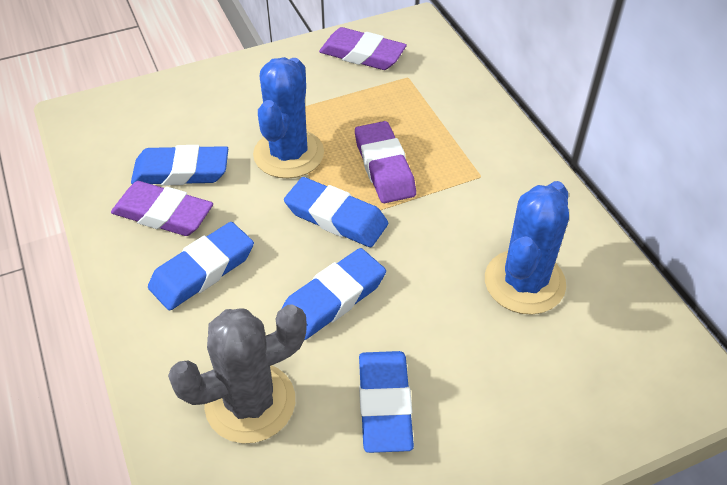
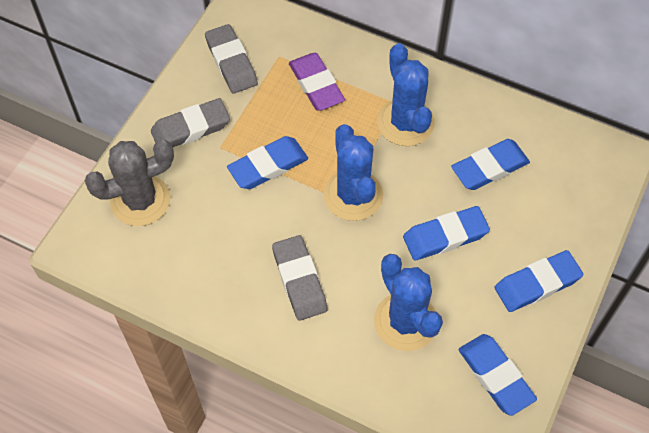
blue cactus: 2 -> 3
grey eraser: 0 -> 3
purple eraser: 3 -> 1

